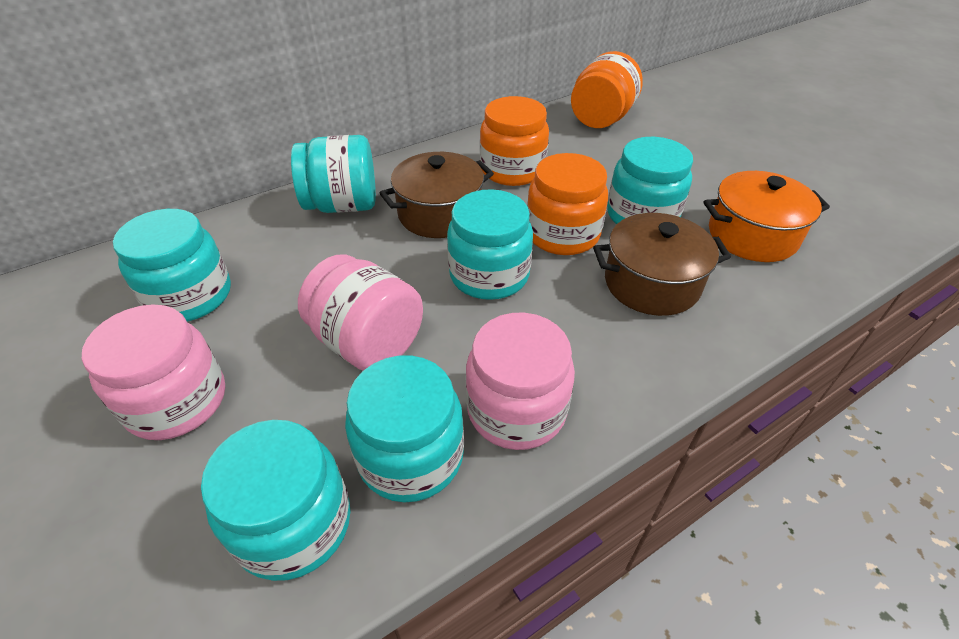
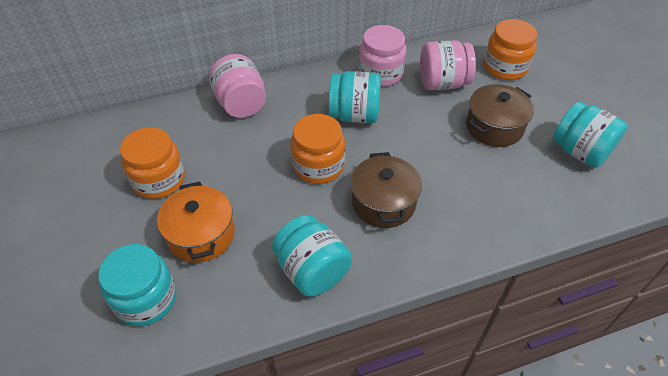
turquoise jar: 6 -> 4

